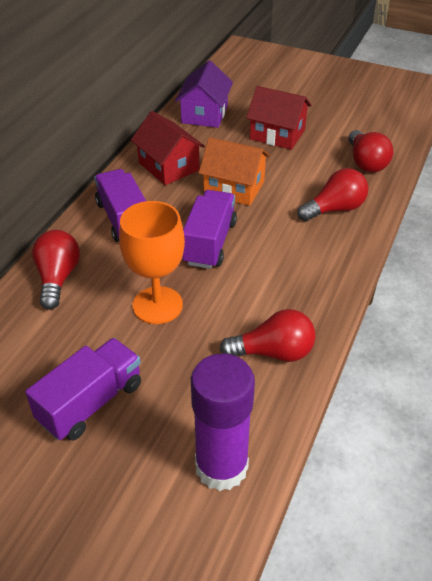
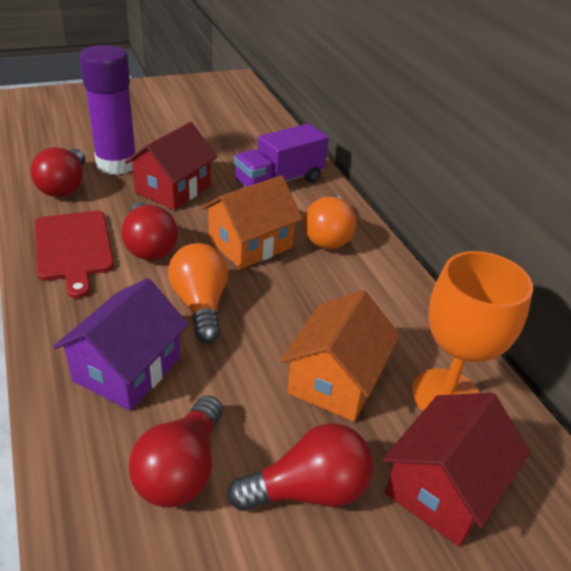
orange house: 1 -> 2
orange light bulb: 0 -> 2
purple truck: 3 -> 1
red cutting board: 0 -> 1

